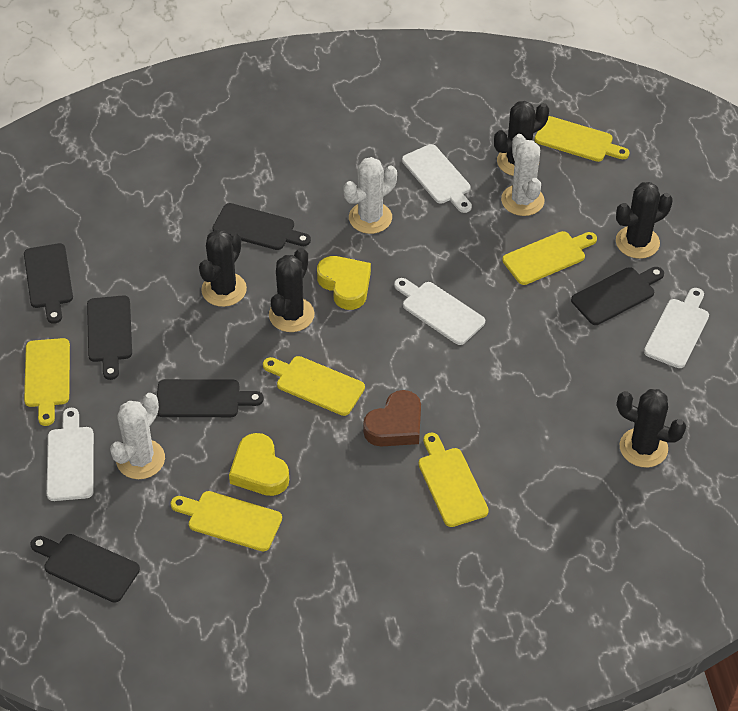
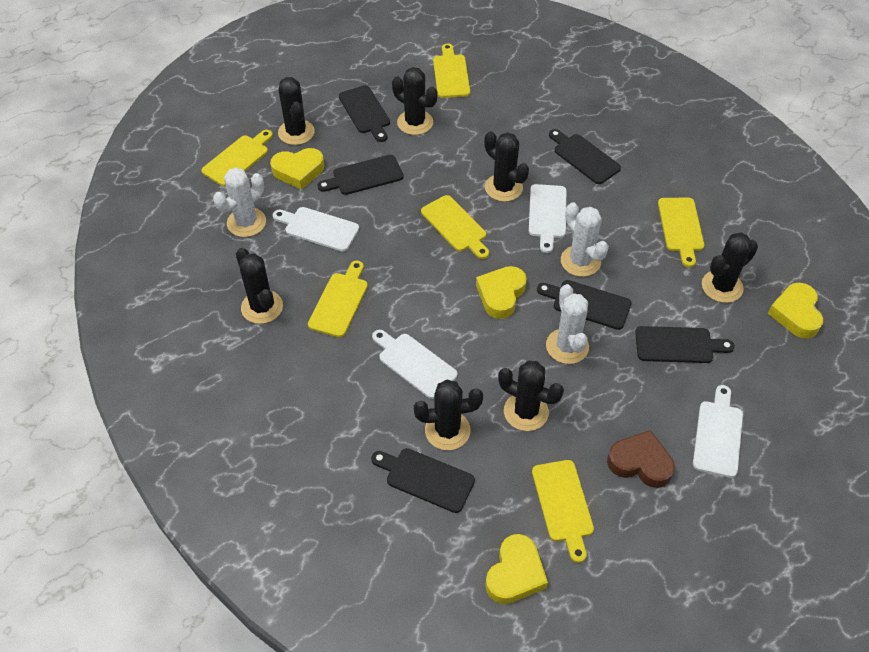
black cactus: 5 -> 7
yellow heart: 2 -> 4

